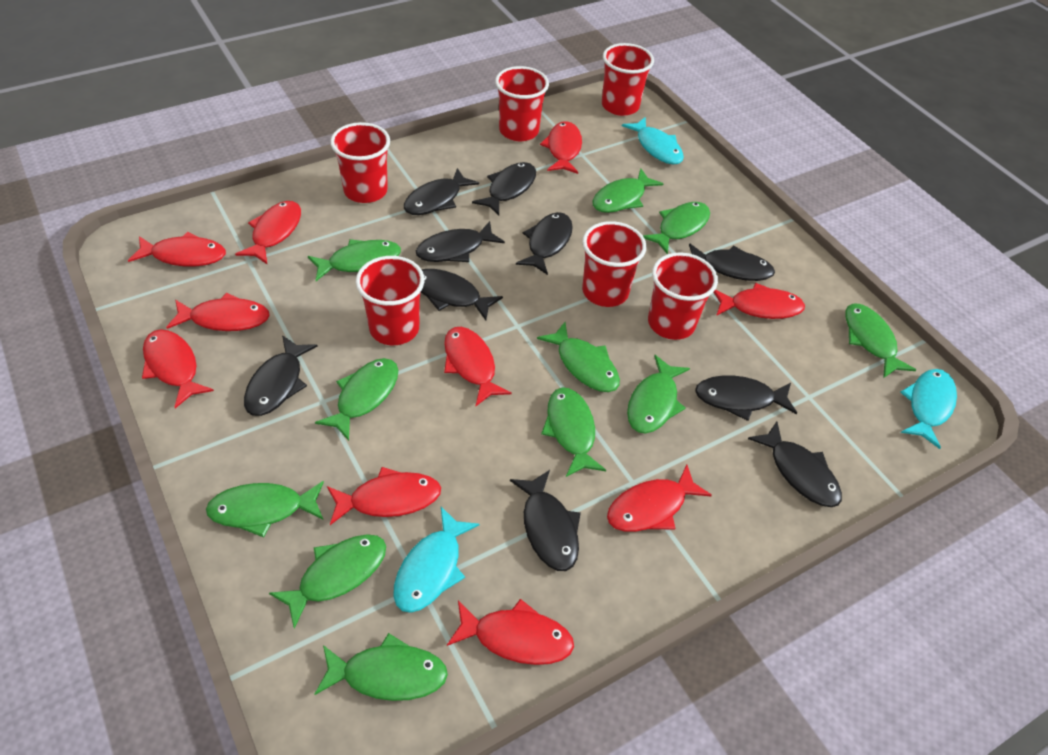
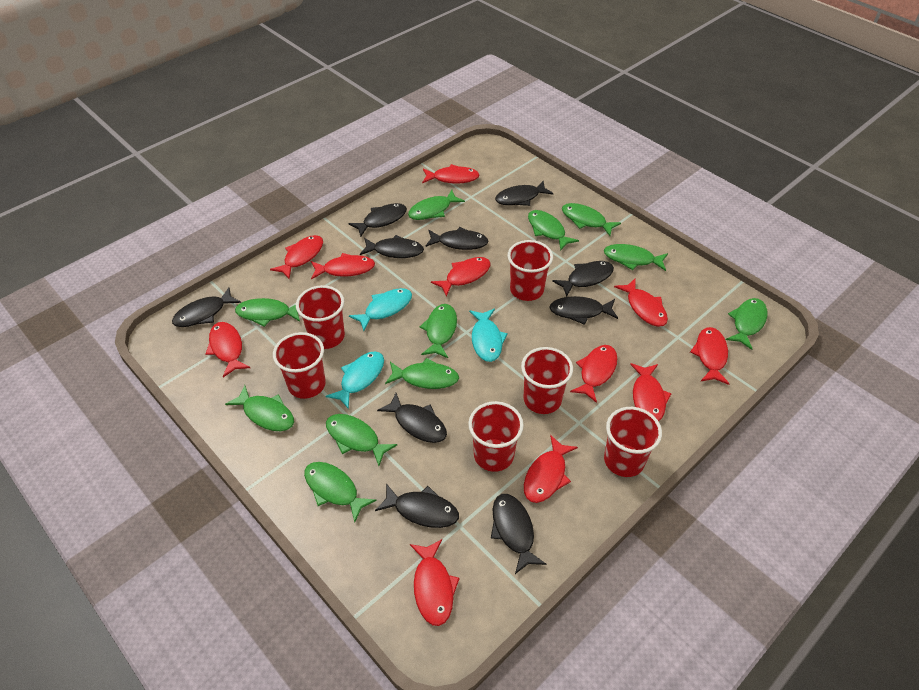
red fish: 10 -> 11

